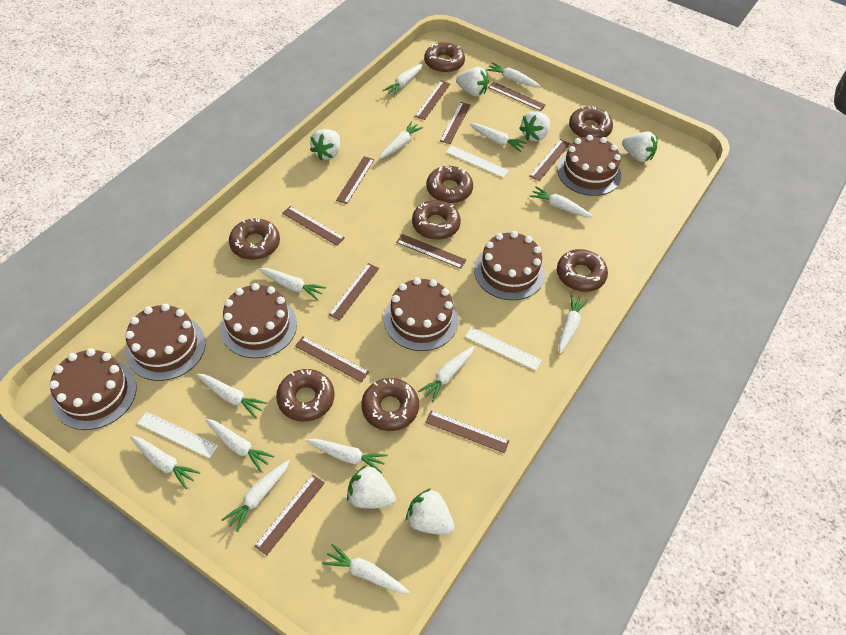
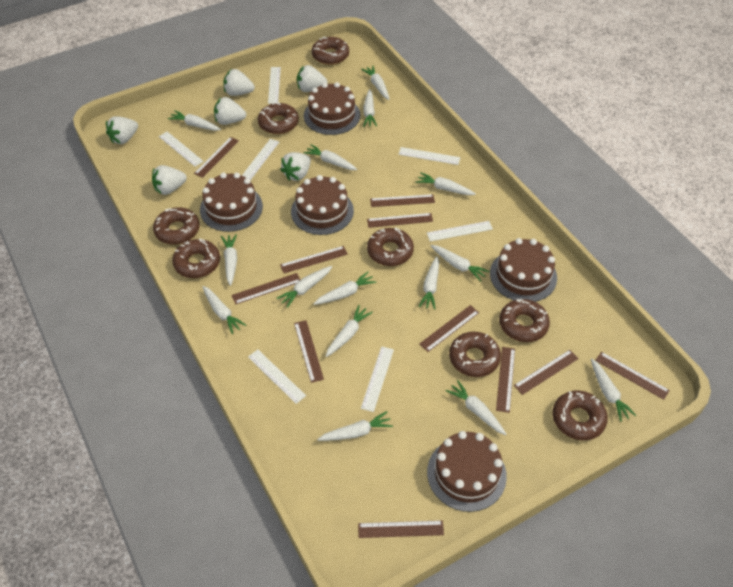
brown cake: 6 -> 5
white carrot: 14 -> 15
white ruler: 3 -> 7

